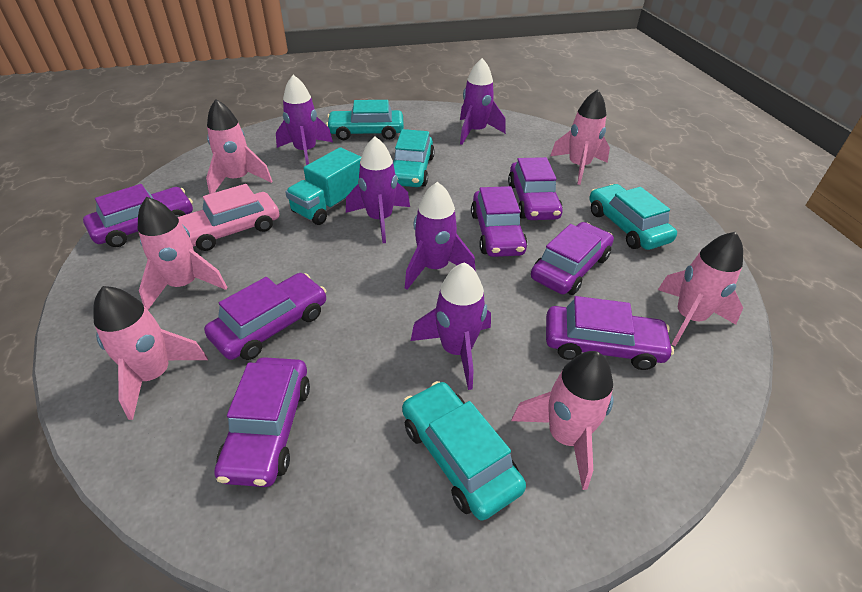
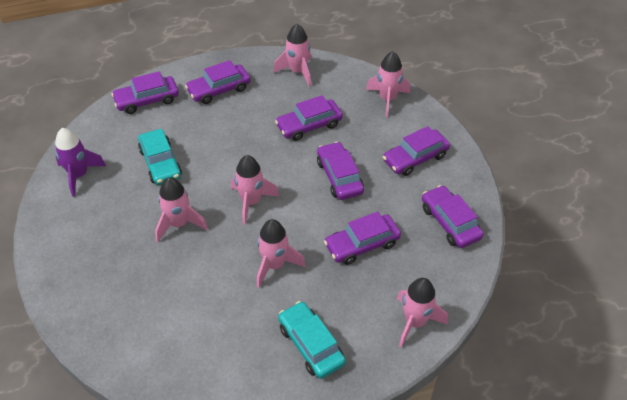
pink car: 1 -> 0
purple rocket: 5 -> 1
turquoise car: 4 -> 2
turquoise truck: 1 -> 0

